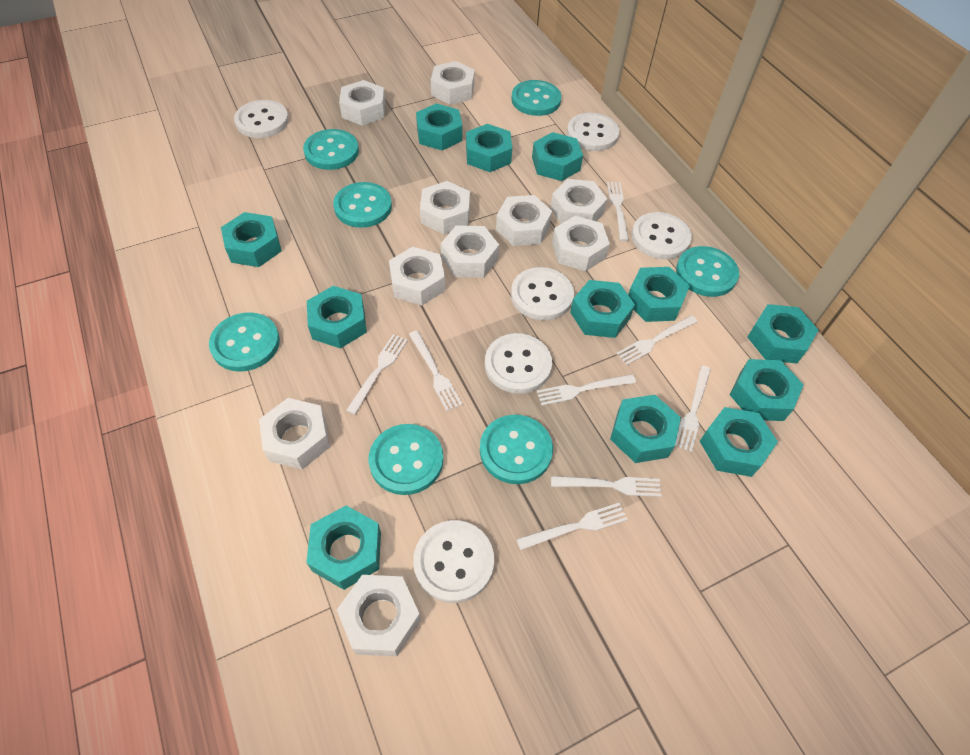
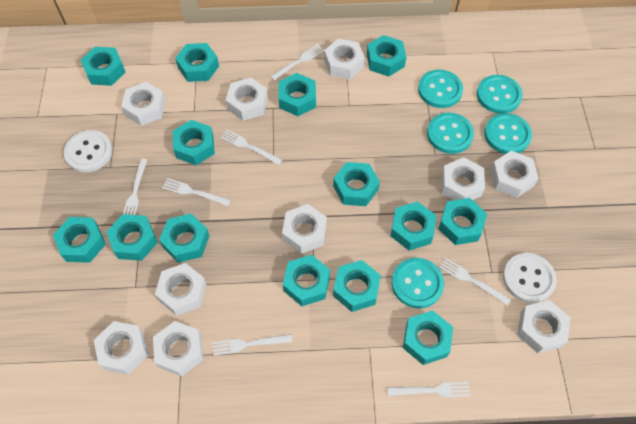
turquoise button: 7 -> 5
turquoise nut: 12 -> 14
white button: 6 -> 2
white fork: 8 -> 7

